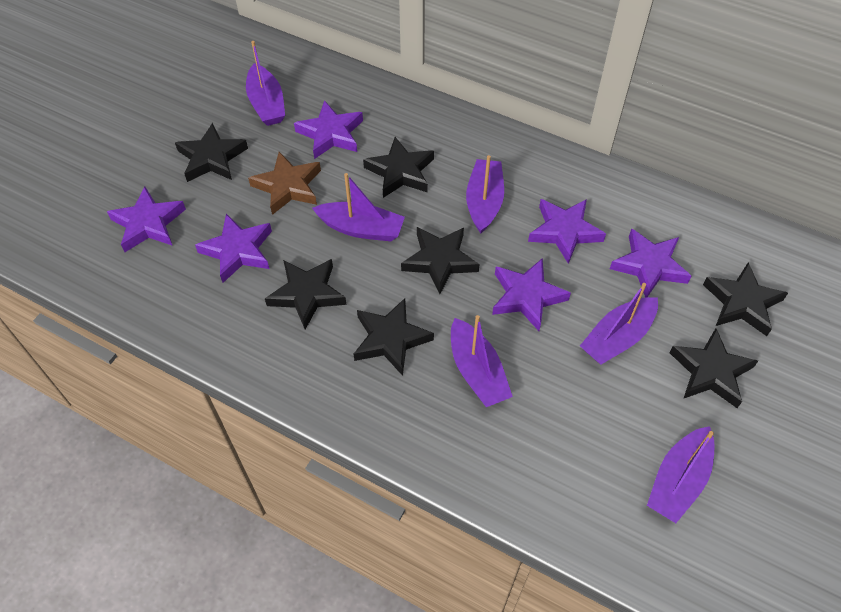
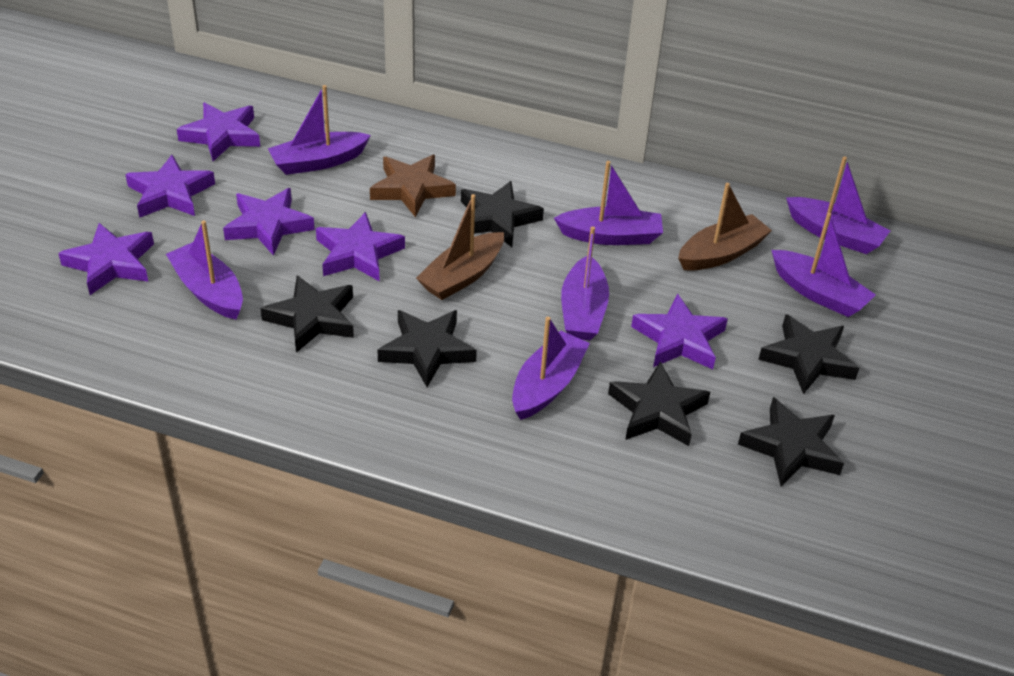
black star: 7 -> 6
brown boat: 0 -> 2
purple boat: 6 -> 7

